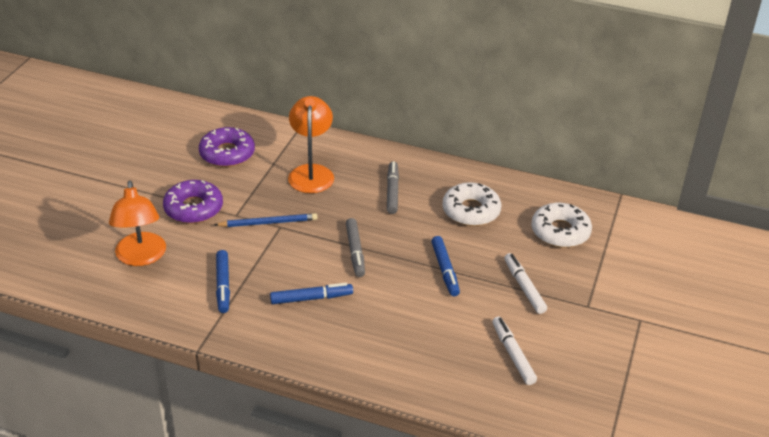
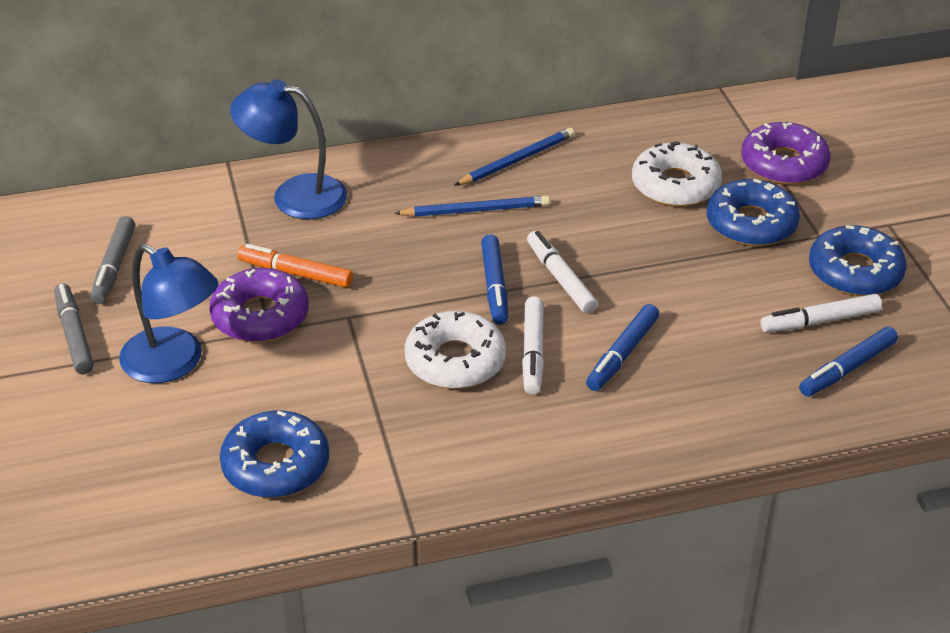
blue donut: 0 -> 3
blue lamp: 0 -> 2
blue pencil: 1 -> 2
orange lamp: 2 -> 0
orange marker: 0 -> 1
white marker: 2 -> 3

